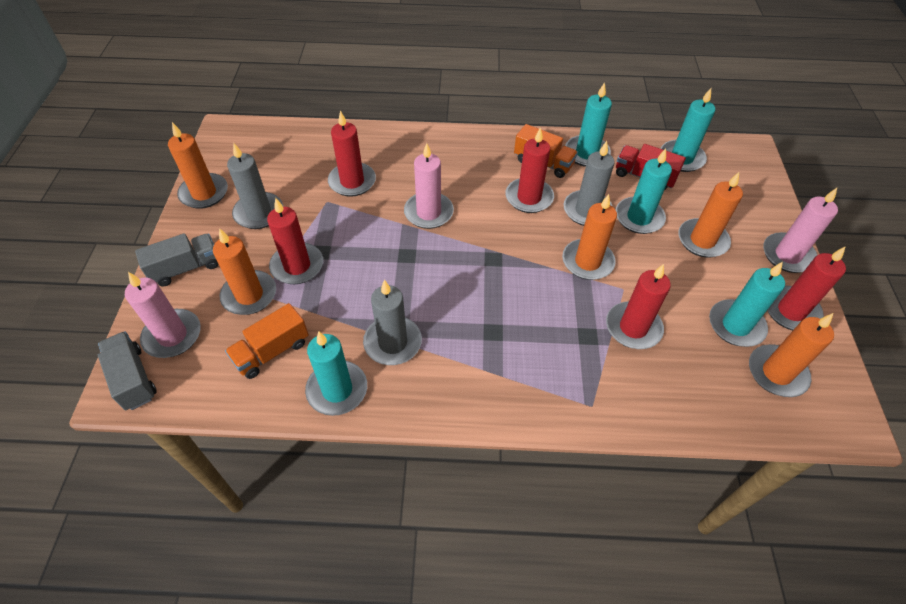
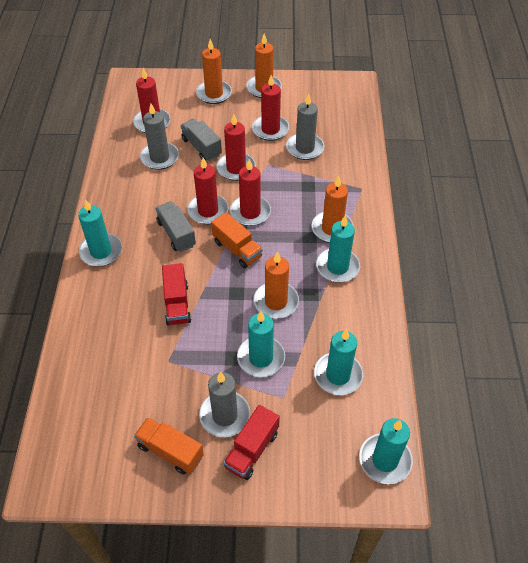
orange candle: 5 -> 4
pink candle: 3 -> 0
red truck: 1 -> 2

